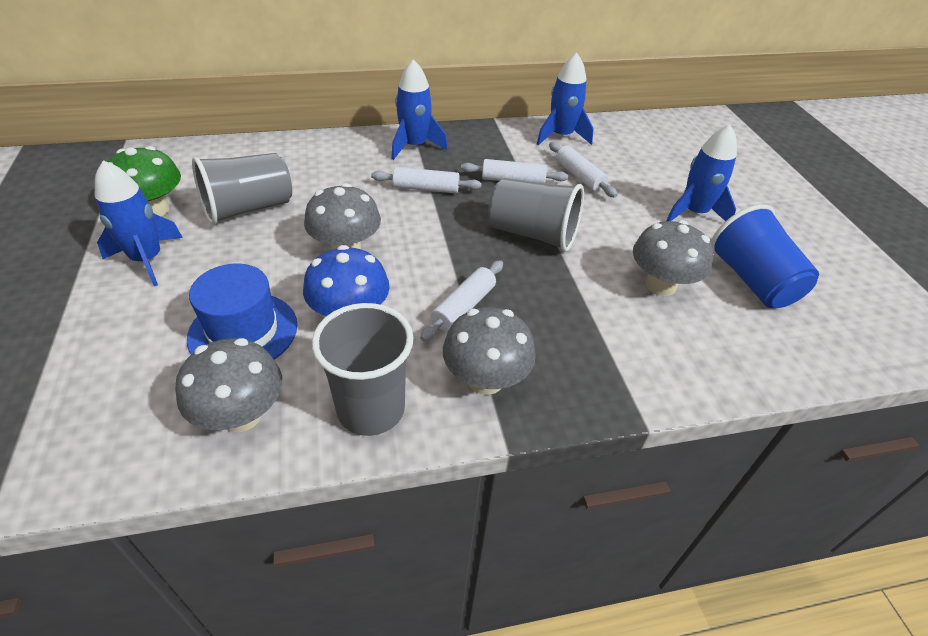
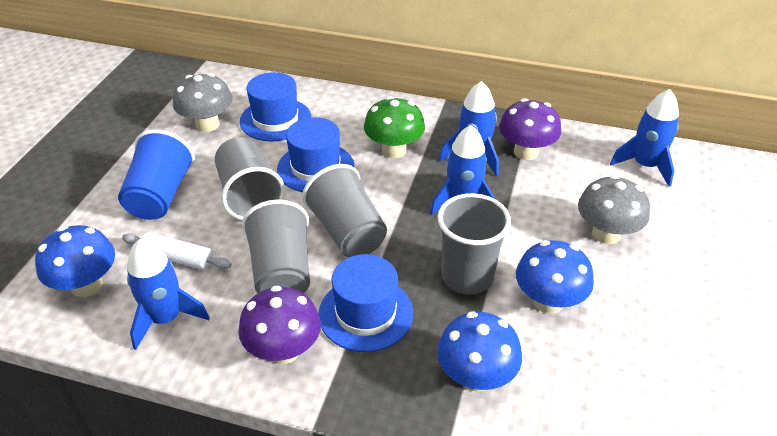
blue hat: 1 -> 3
blue mushroom: 1 -> 3
grey cup: 3 -> 4
grey mushroom: 4 -> 2
purple mushroom: 0 -> 2
white rolling pin: 4 -> 1

